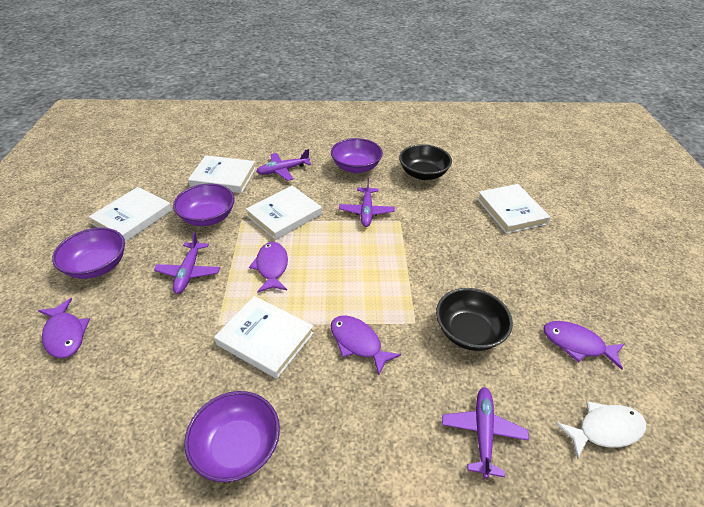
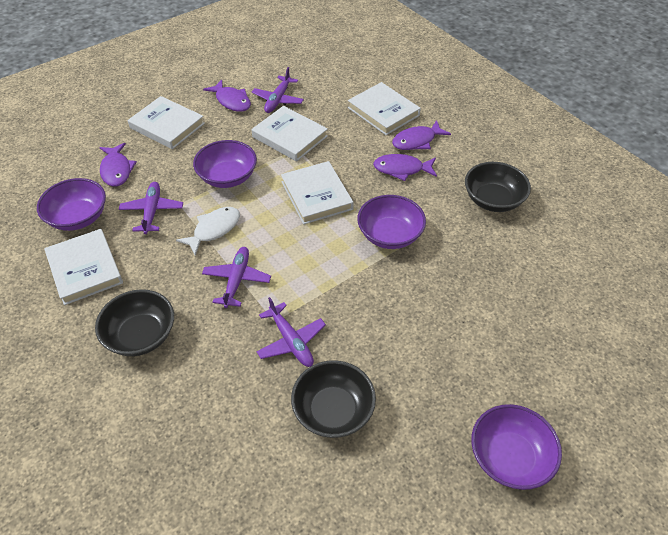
black bowl: 2 -> 3

